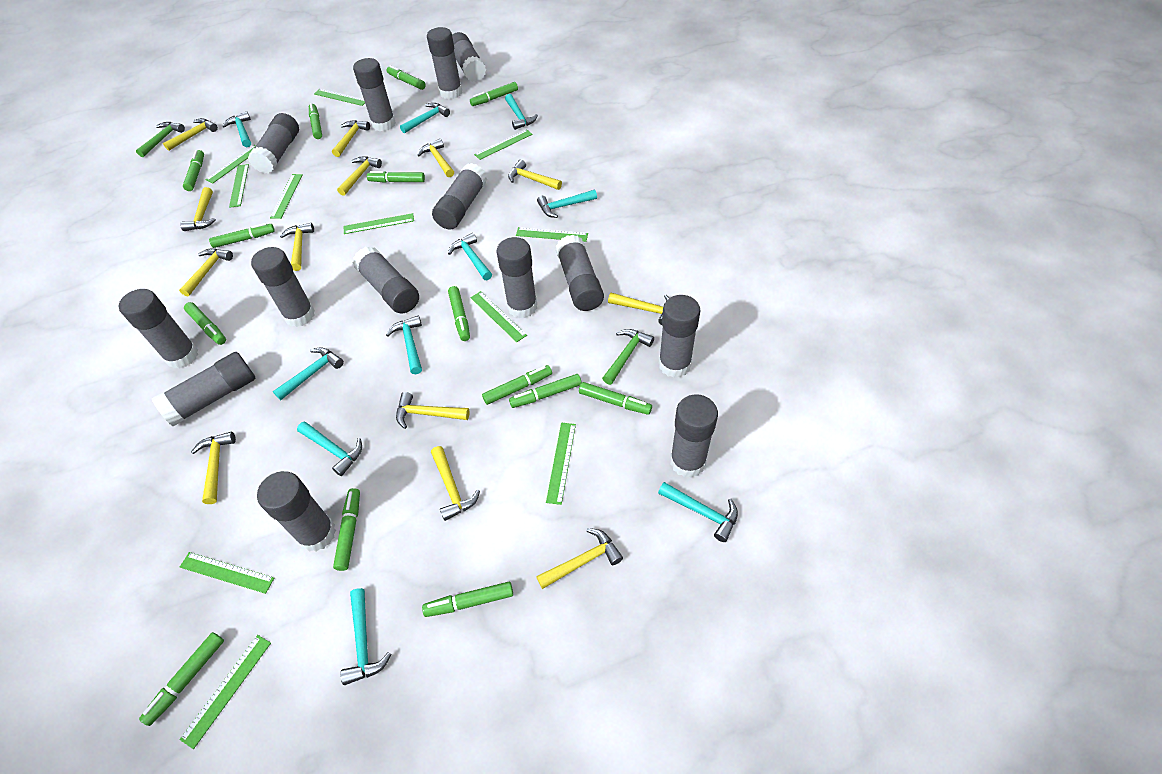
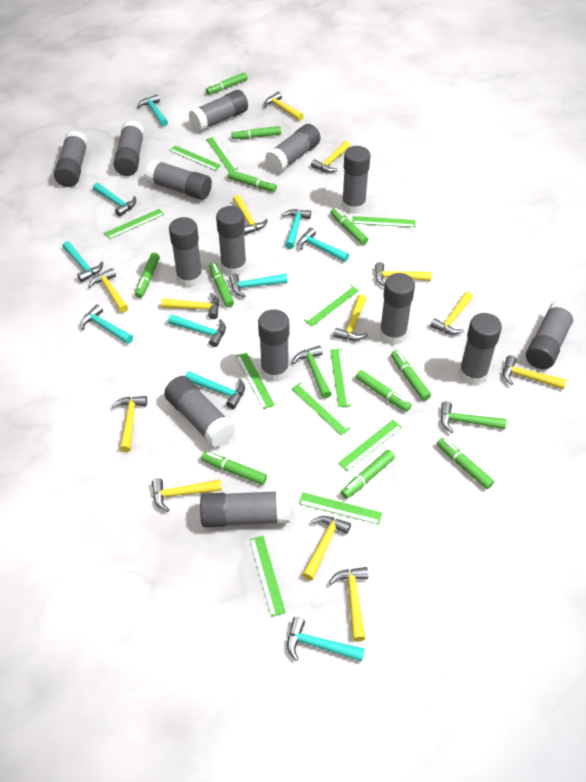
green marker: 14 -> 11

